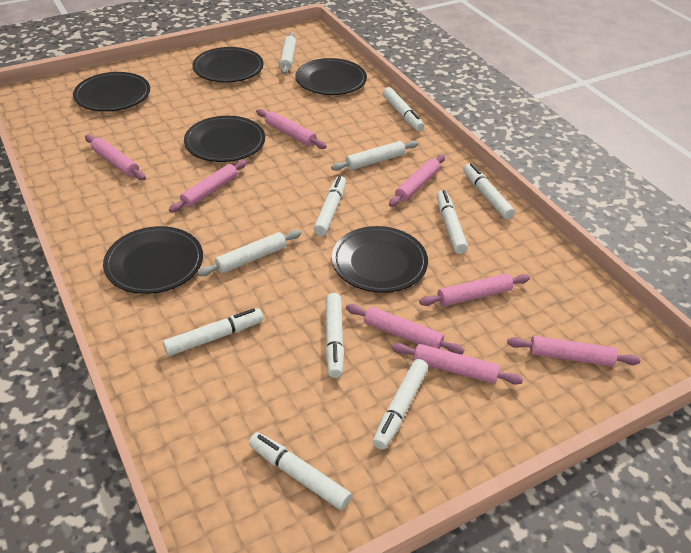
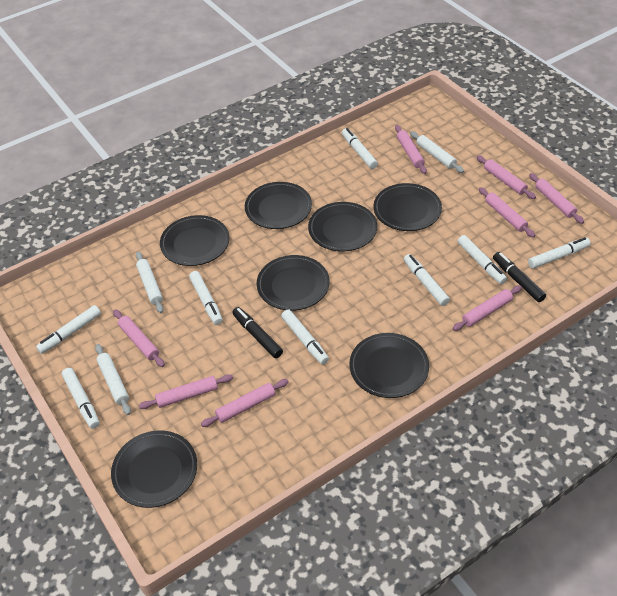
black marker: 0 -> 2
black plate: 6 -> 7

